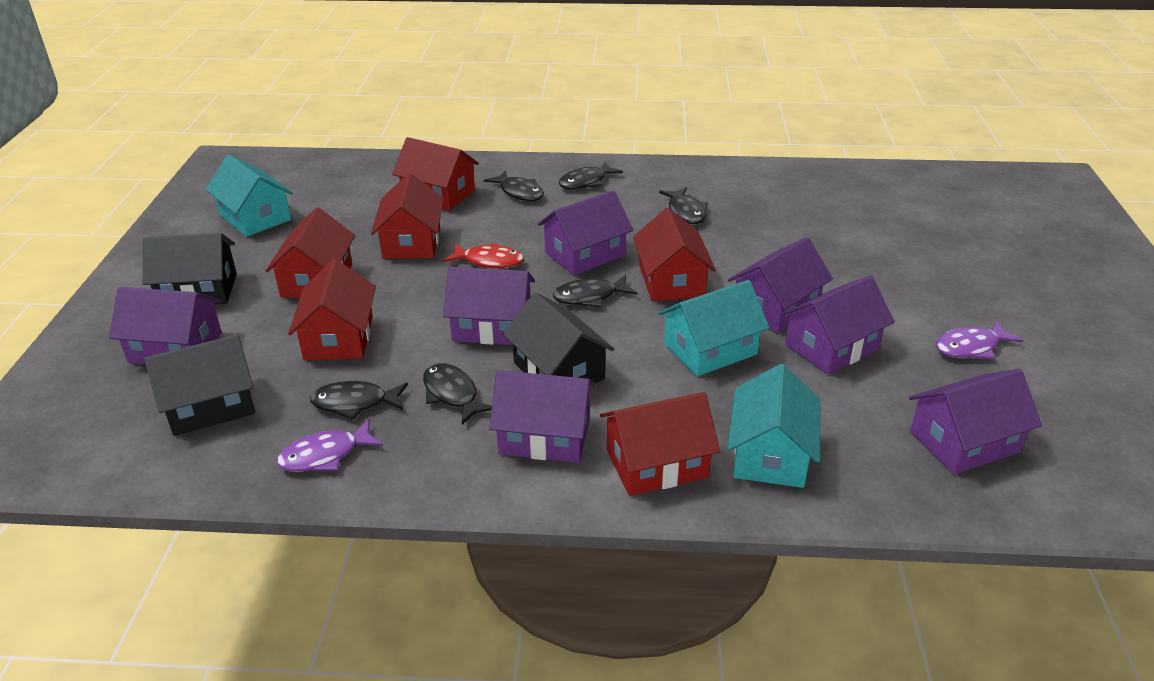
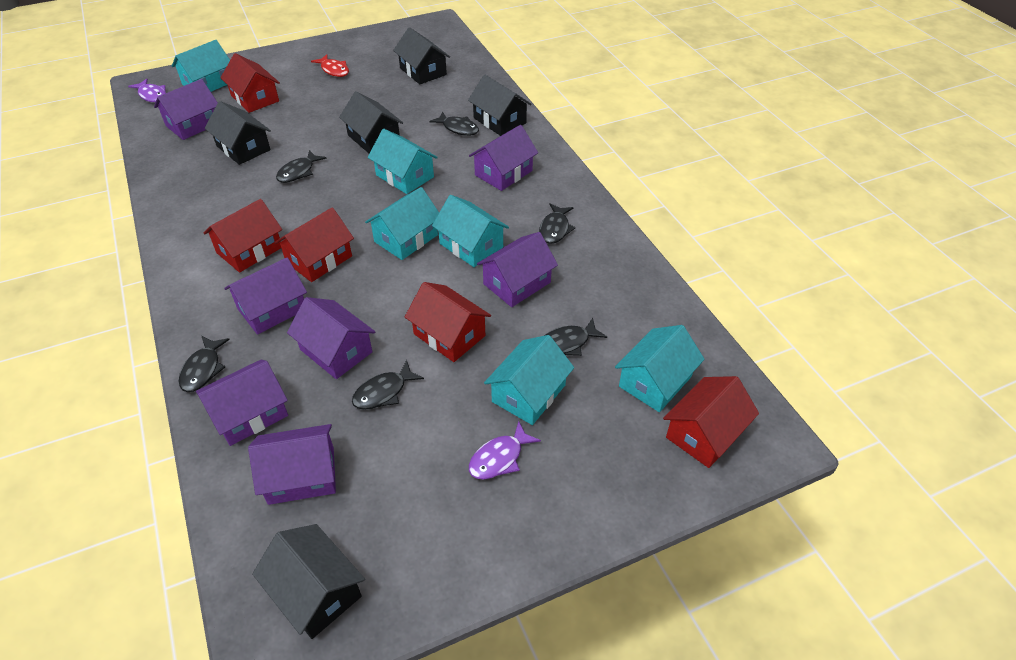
black house: 3 -> 5
red house: 6 -> 5
turquoise house: 3 -> 6

